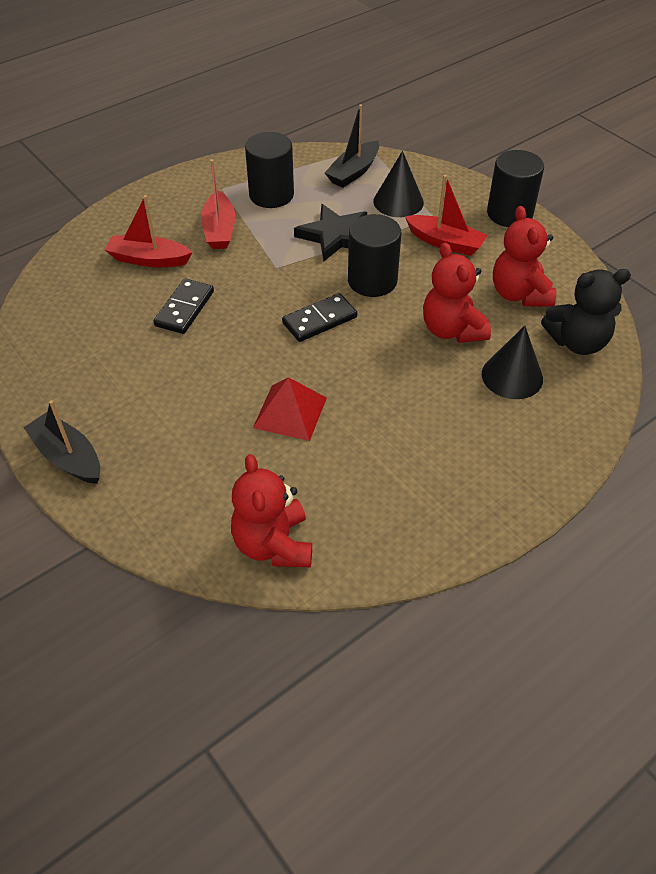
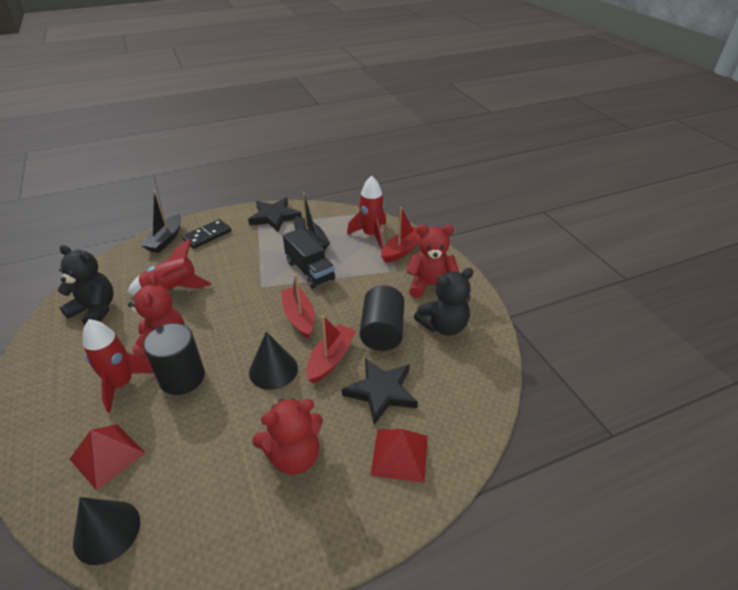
black cylinder: 3 -> 2
black domino: 2 -> 1
black star: 1 -> 2
black teddy bear: 1 -> 2
black truck: 0 -> 1
red pyramid: 1 -> 2
red rocket: 0 -> 3

